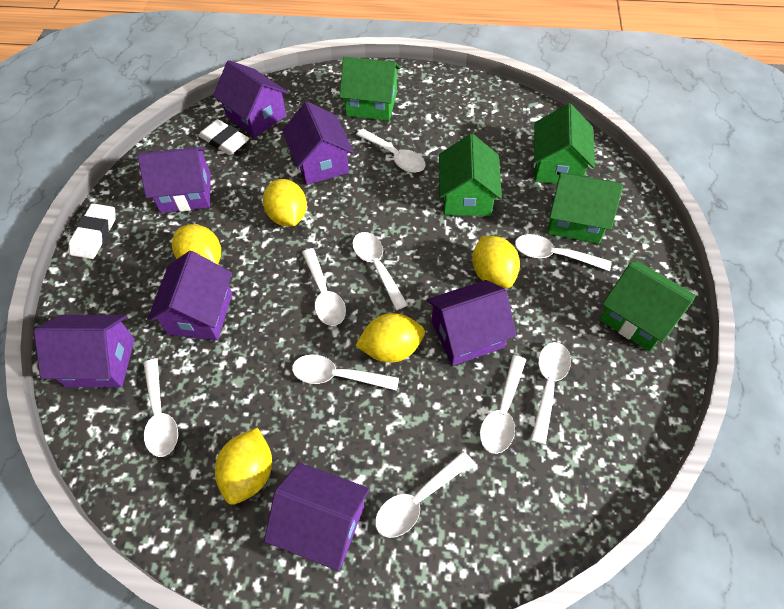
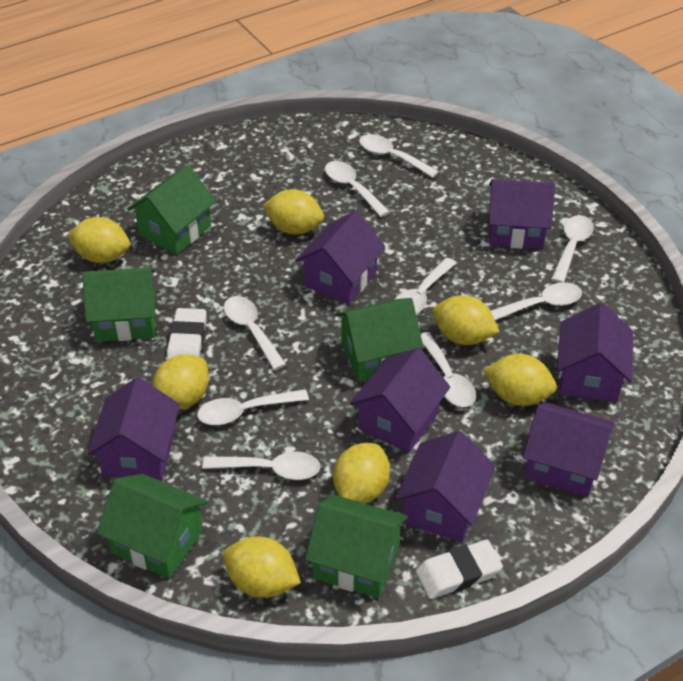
yellow lemon: 5 -> 7

